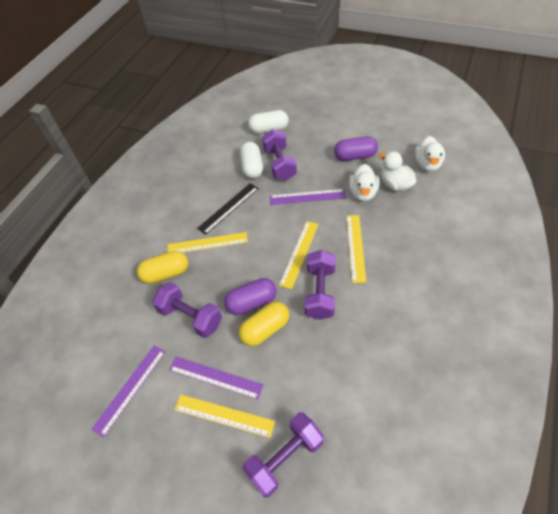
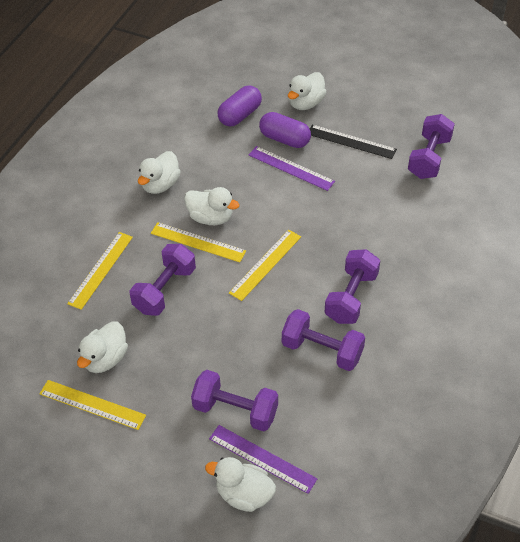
purple dumbbell: 4 -> 5
purple ruler: 3 -> 2
white capsule: 2 -> 0
white duck: 3 -> 5
yellow capsule: 2 -> 0

